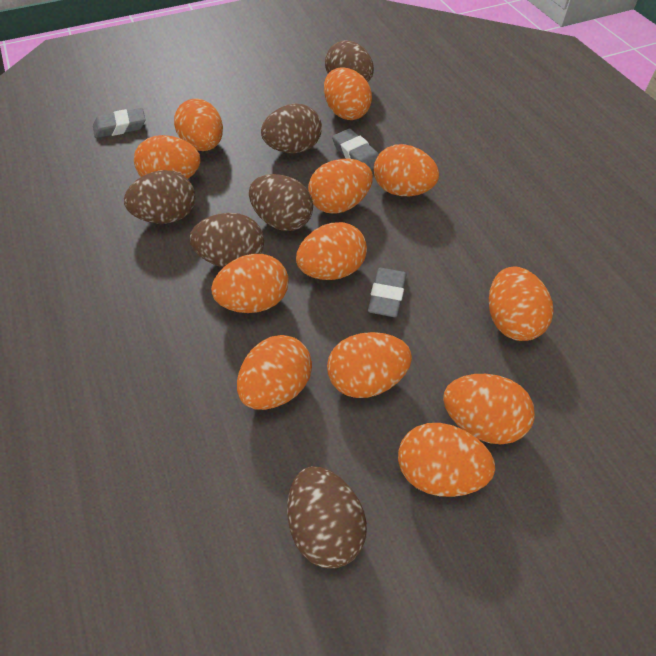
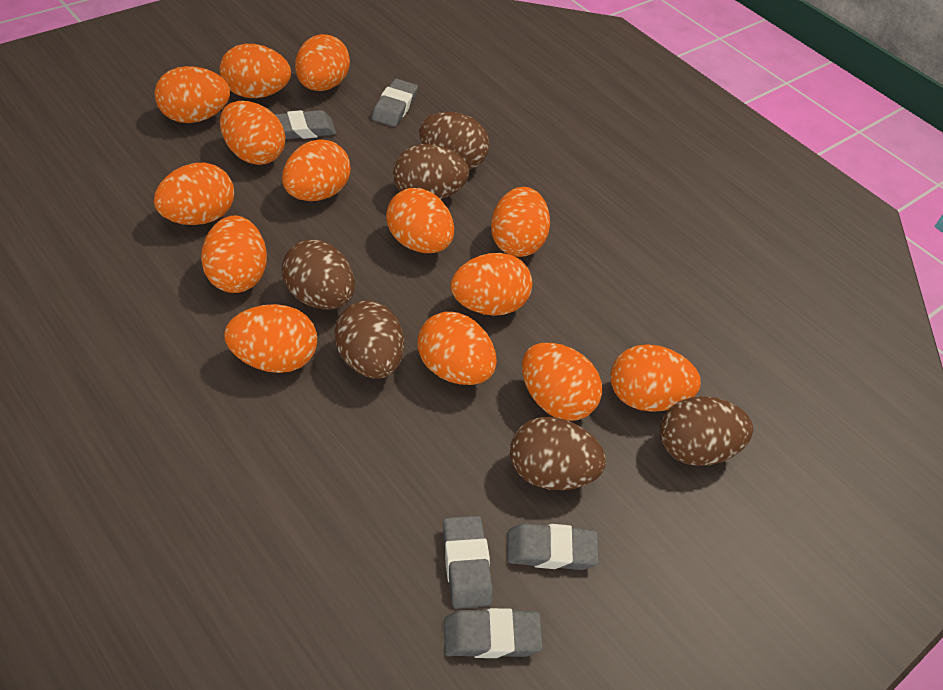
grey eraser: 3 -> 5
orange egg: 12 -> 14

